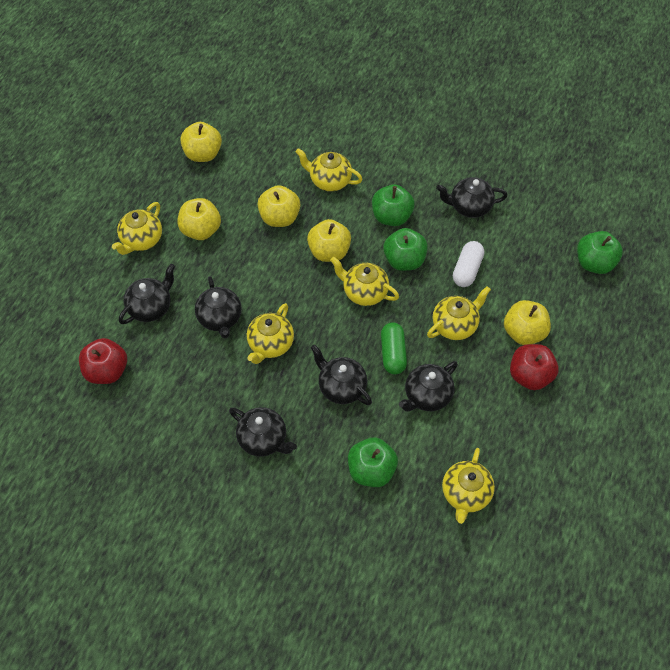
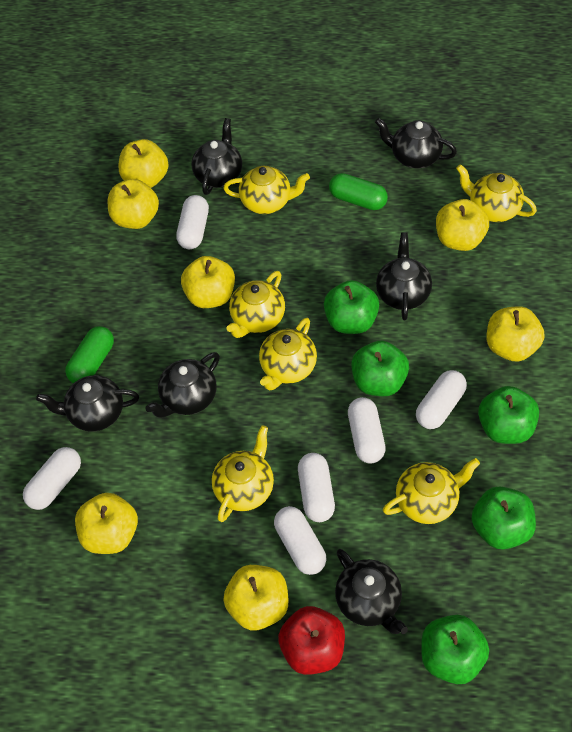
green apple: 4 -> 5
green capsule: 1 -> 2
red apple: 2 -> 1
white capsule: 1 -> 6
yellow apple: 5 -> 7

